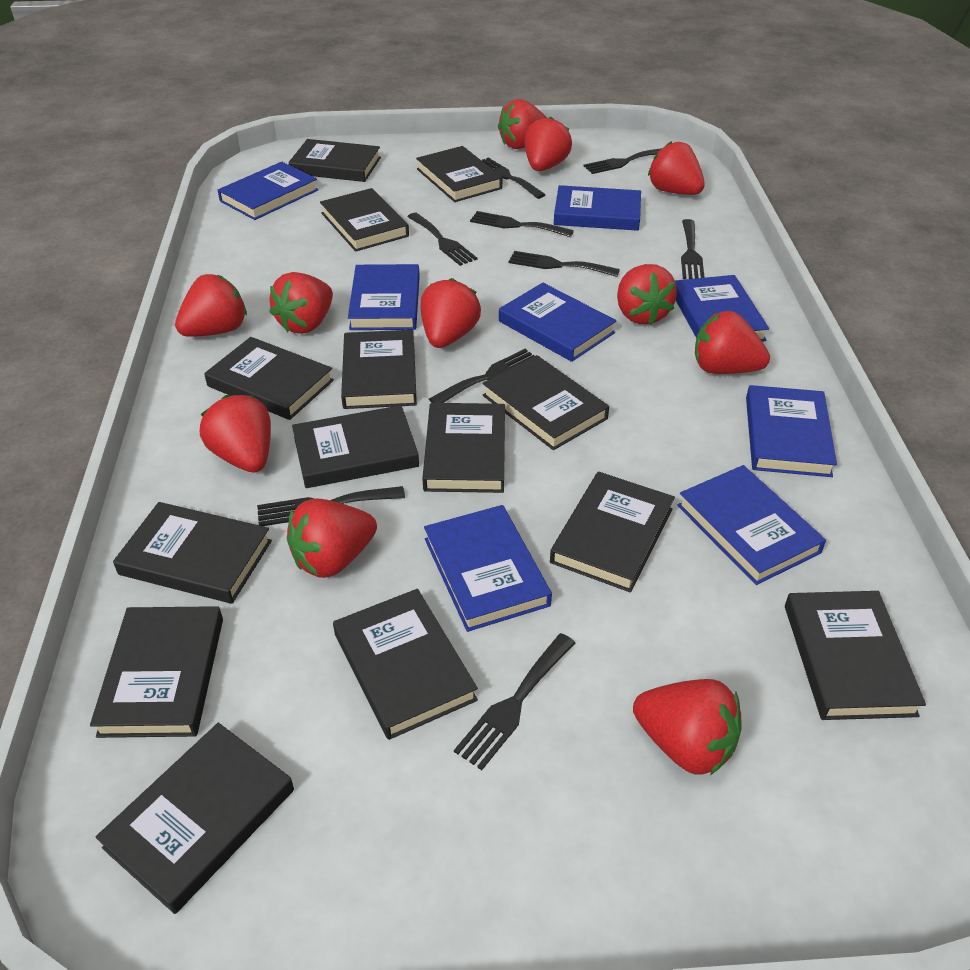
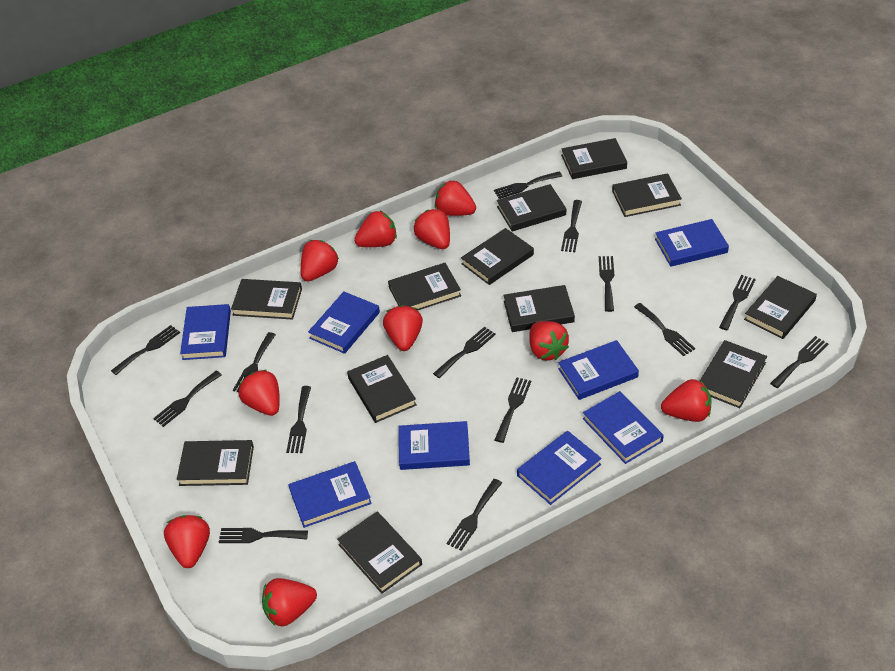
black book: 14 -> 12
black fork: 9 -> 14
red strawberry: 11 -> 10

